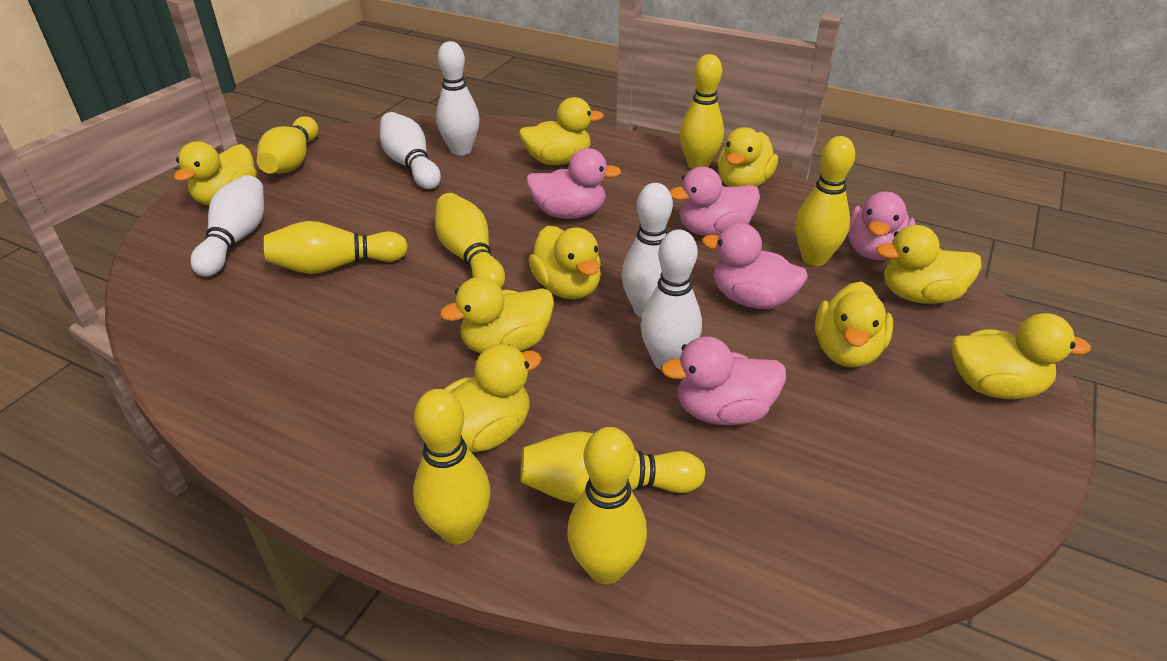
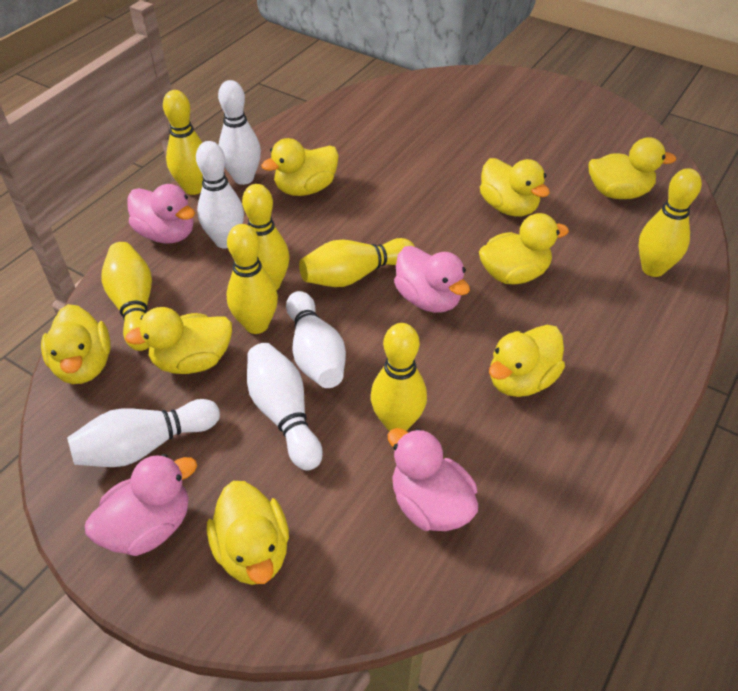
pink duck: 5 -> 4
yellow bowling pin: 8 -> 7
yellow duck: 9 -> 8

